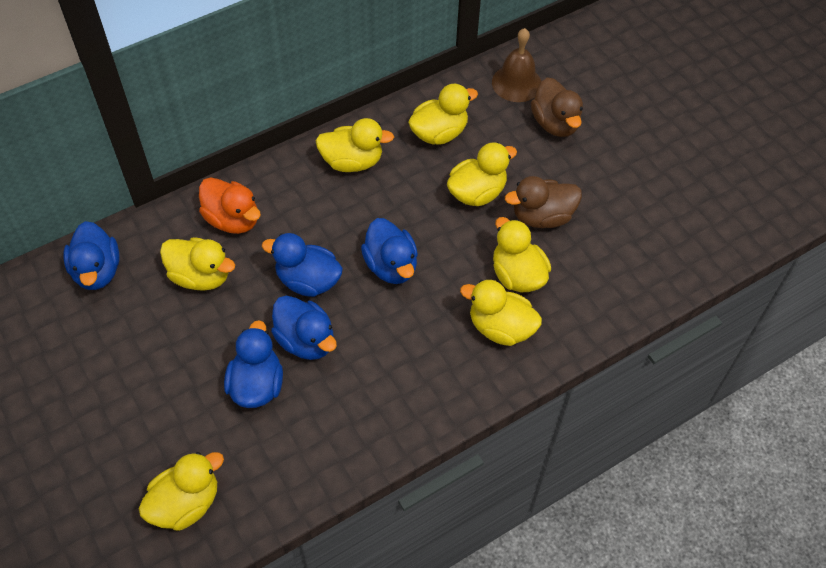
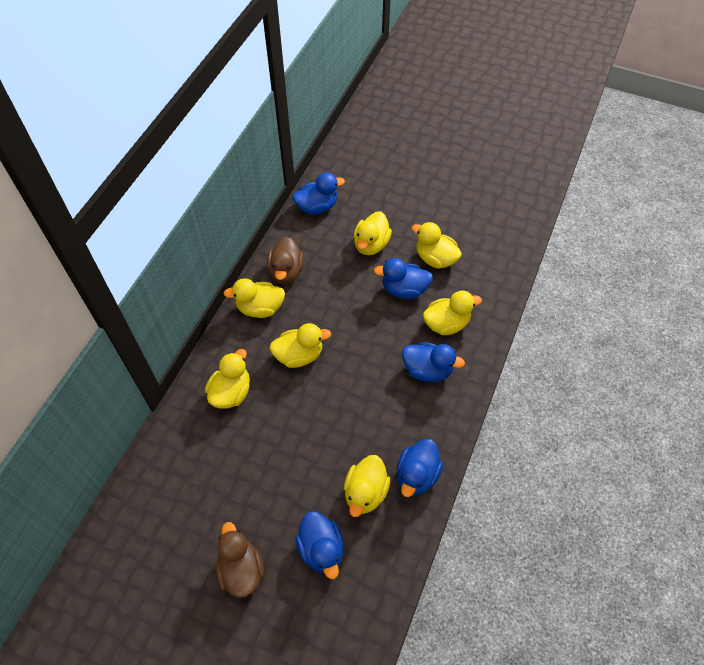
brown bell: 1 -> 0
orange duck: 1 -> 0

